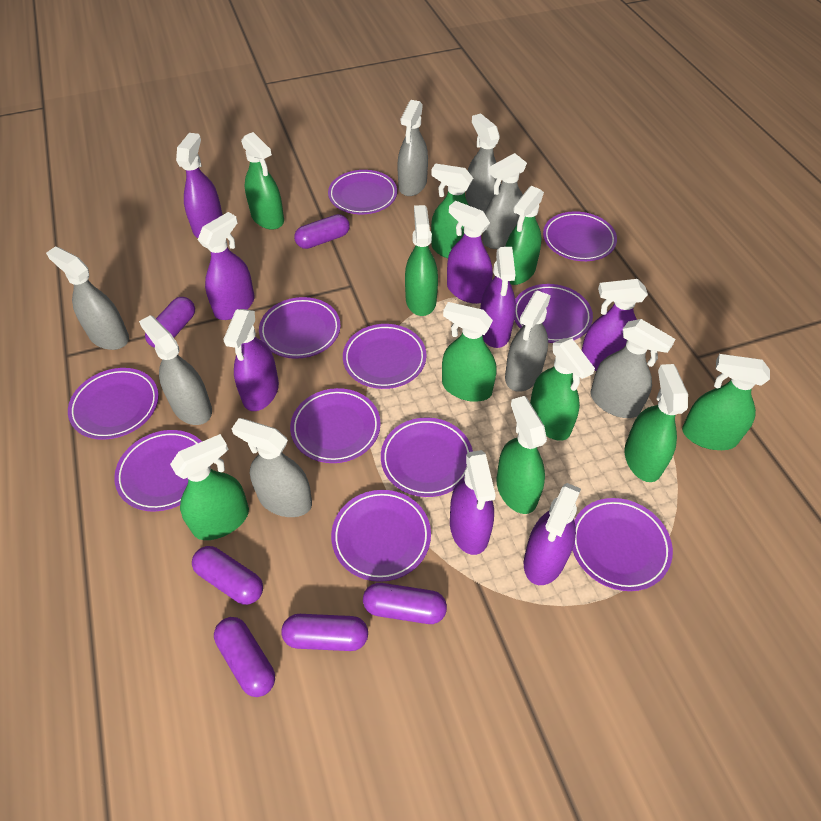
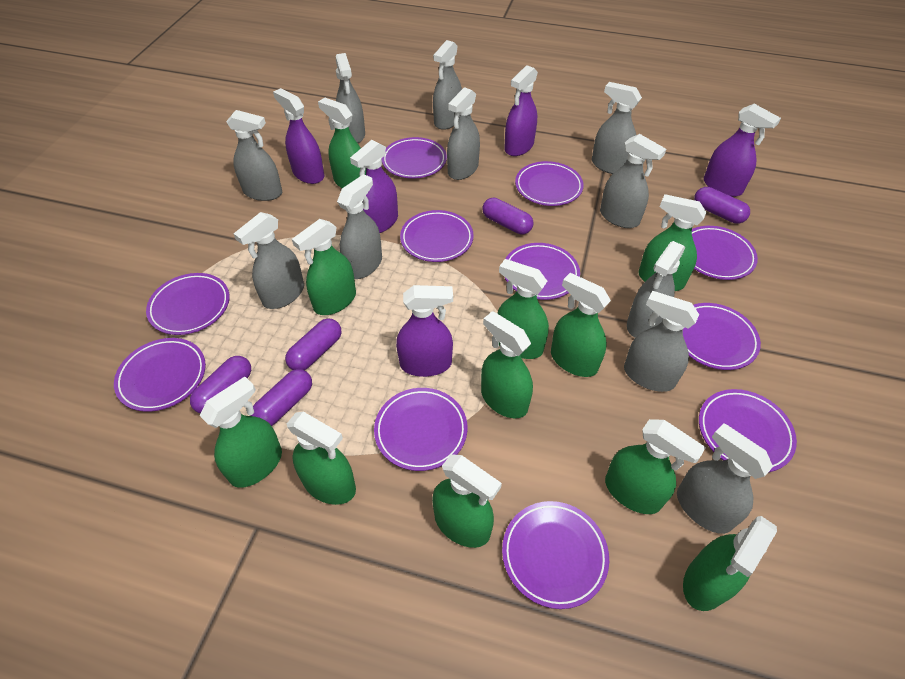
green spray bottle: 10 -> 11
grey spray bottle: 8 -> 11
purple capsule: 6 -> 5
purple spray bottle: 8 -> 5

